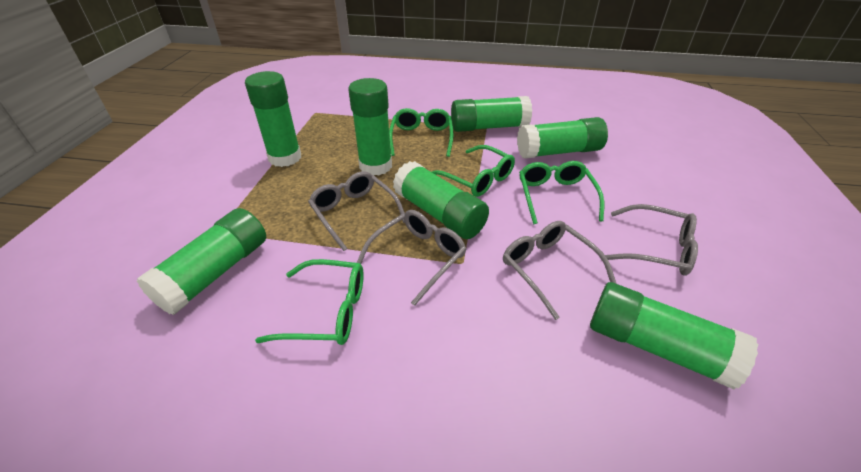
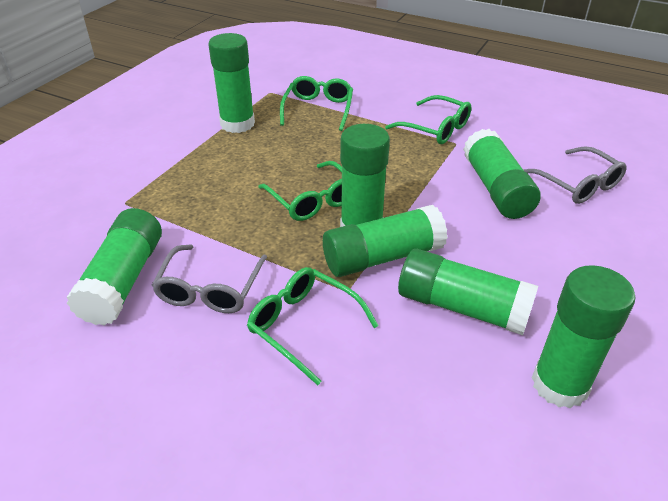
grey glasses: 4 -> 2

